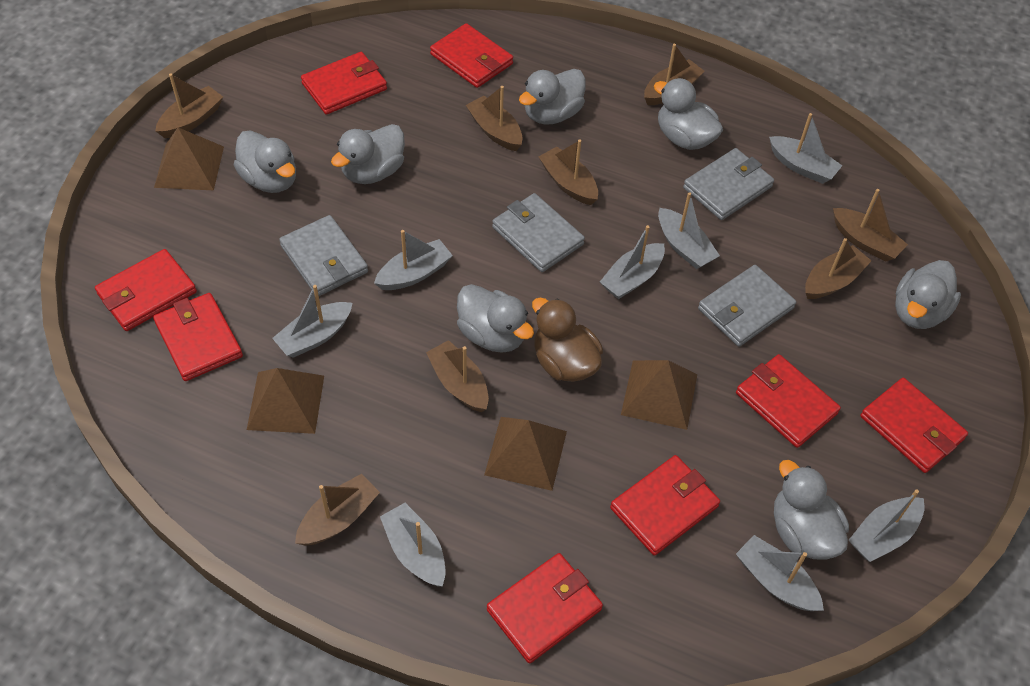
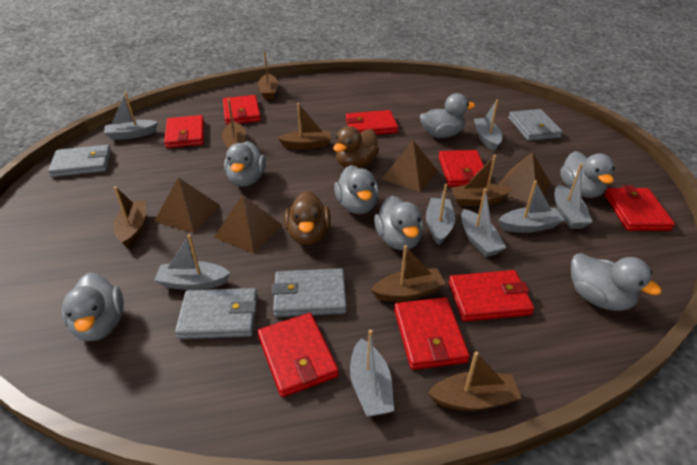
brown boat: 8 -> 7
brown duck: 1 -> 2

